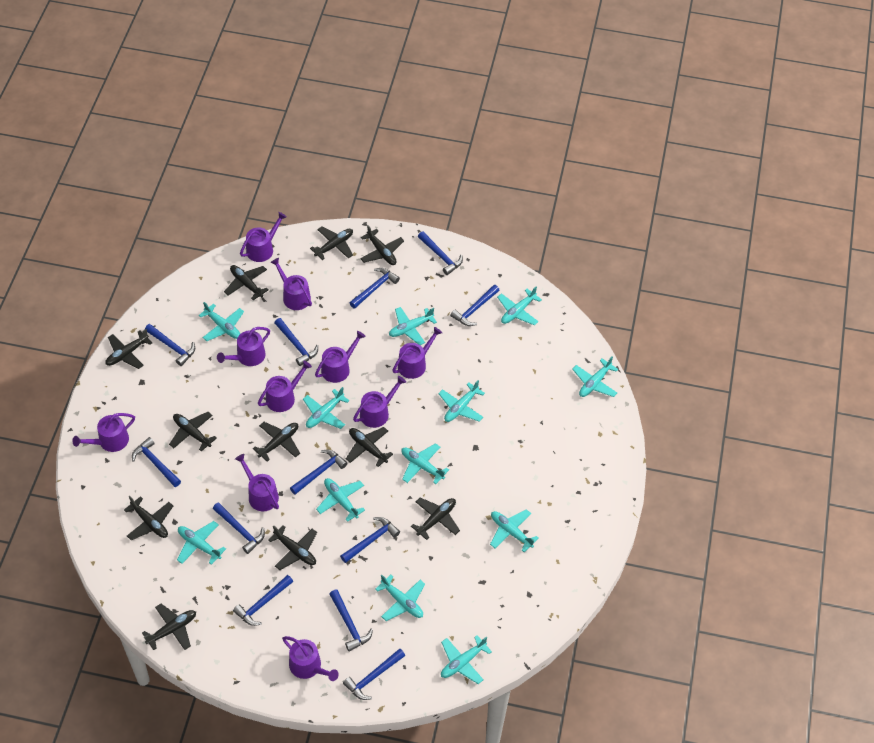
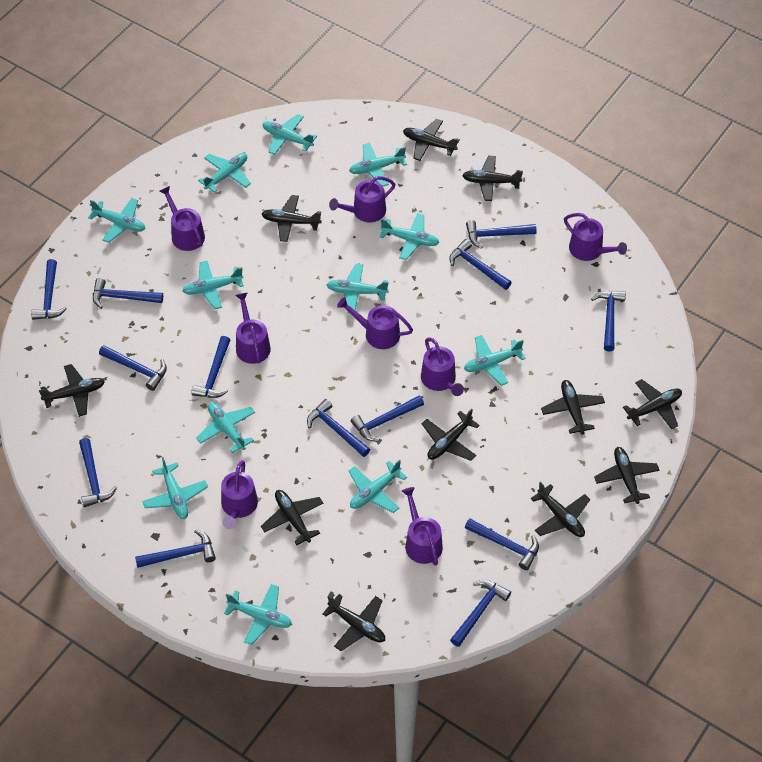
blue hammer: 12 -> 13
purple watering can: 10 -> 8

